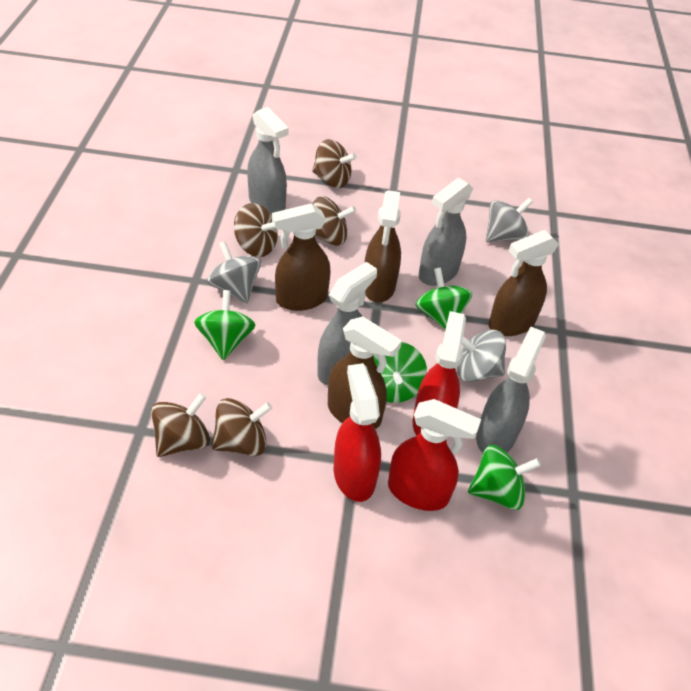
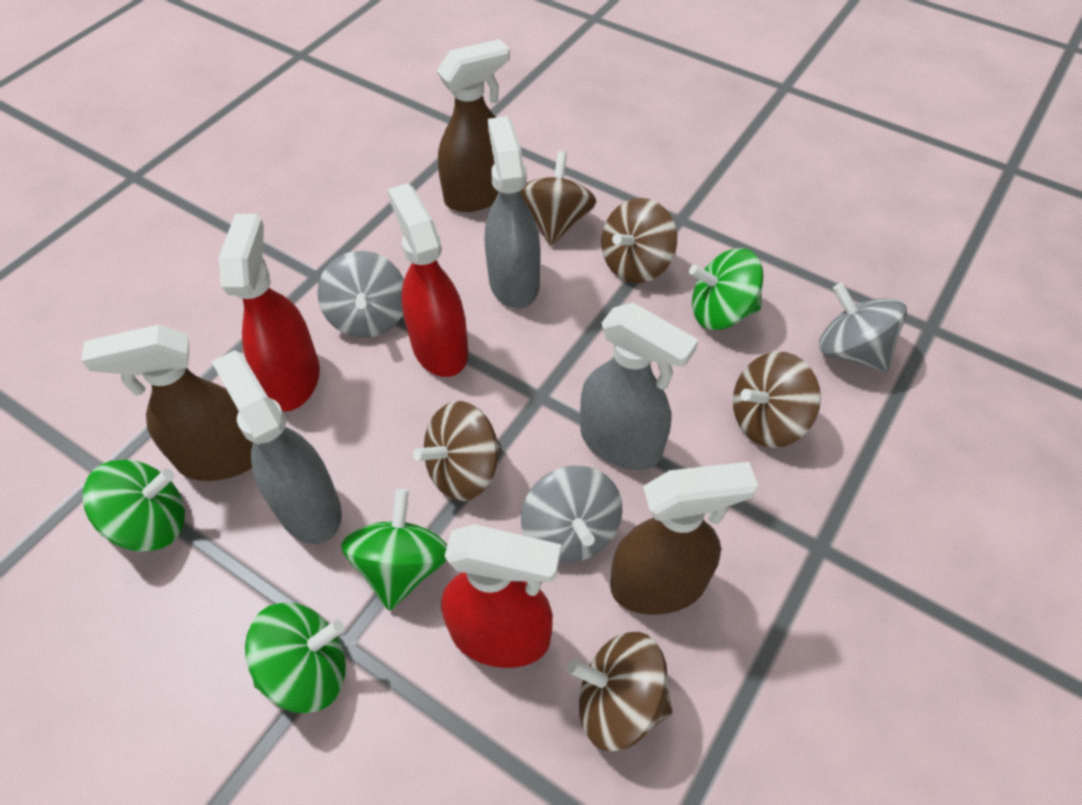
brown spray bottle: 4 -> 3
grey spray bottle: 4 -> 3

